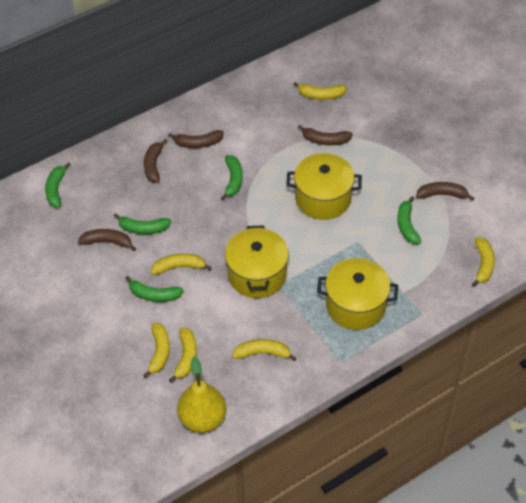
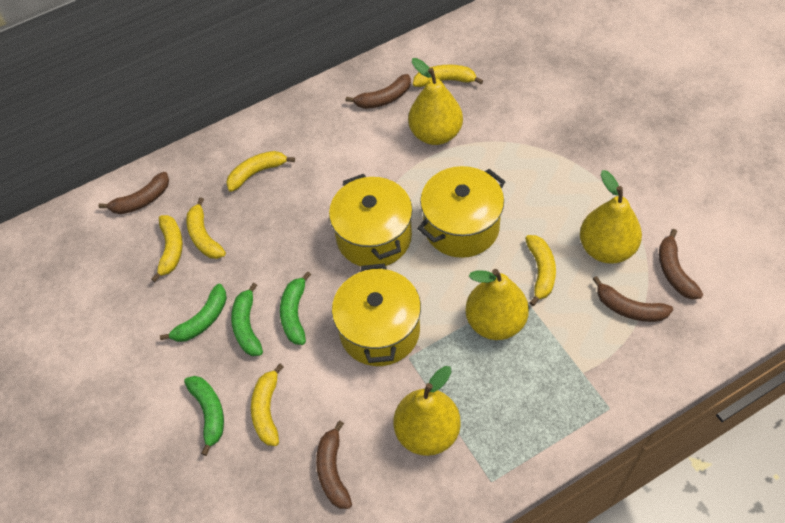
green banana: 5 -> 4
yellow pear: 1 -> 4

